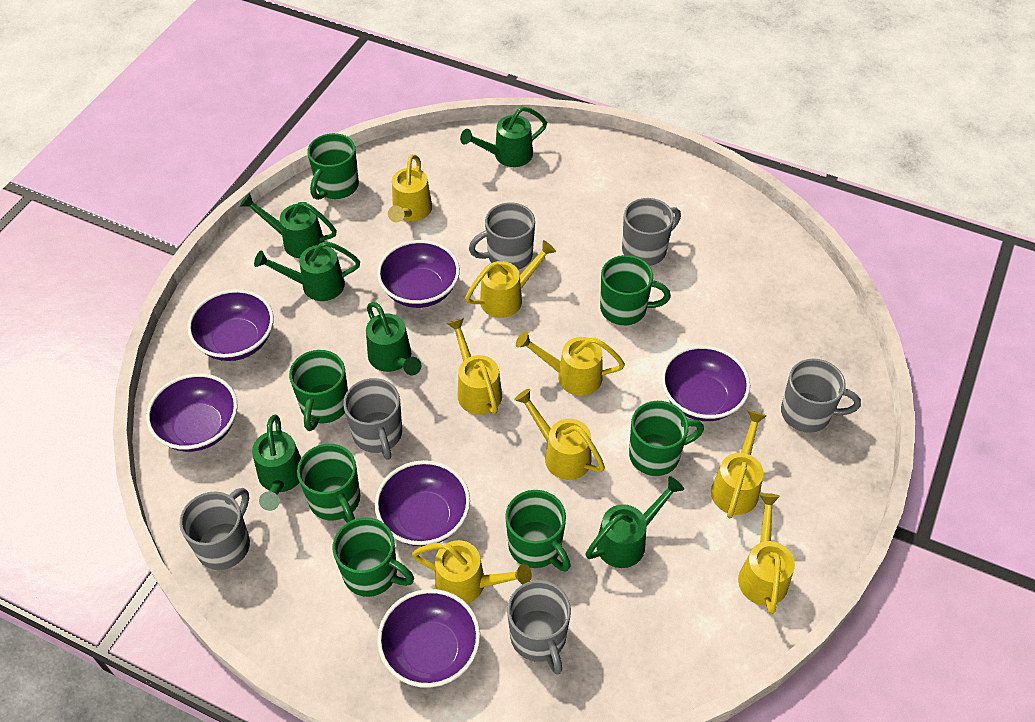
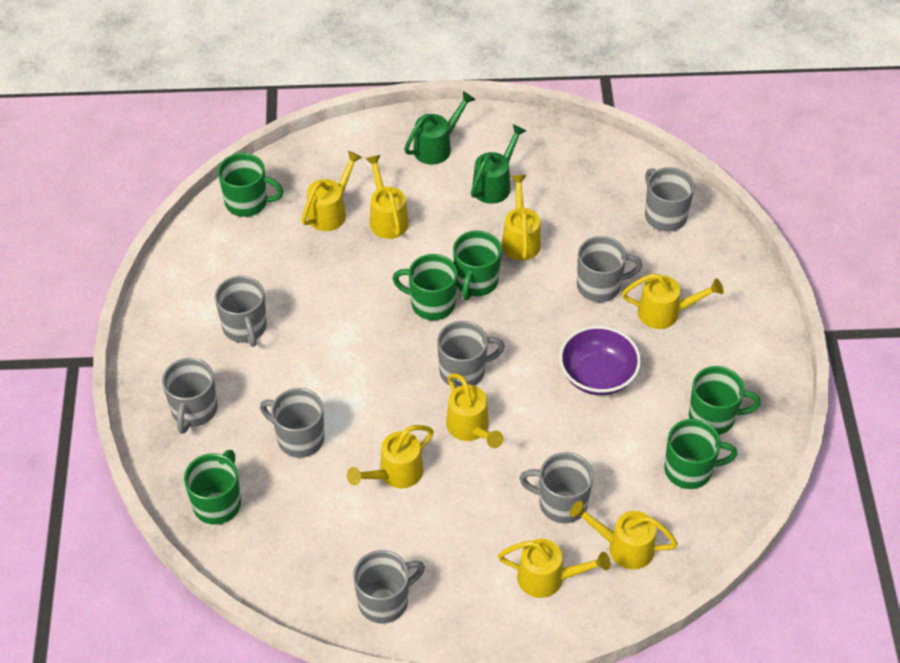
green mug: 7 -> 6
green watering can: 6 -> 2
grey mug: 6 -> 8
purple bowl: 6 -> 1

